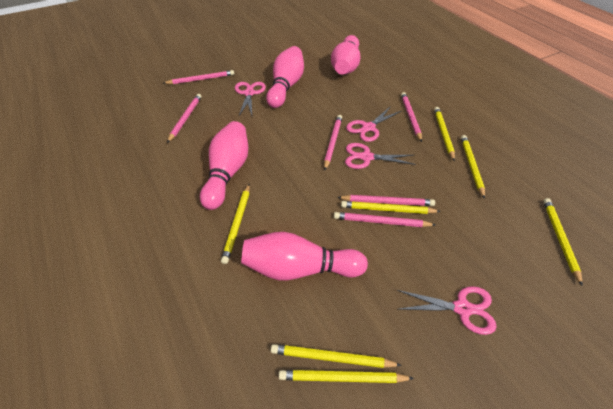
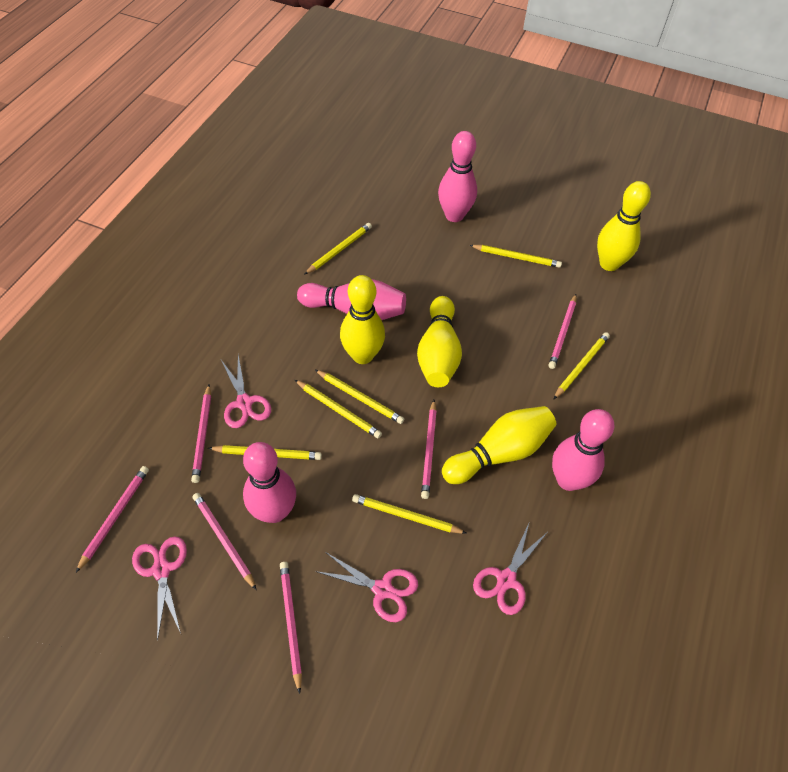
yellow bowling pin: 0 -> 4

